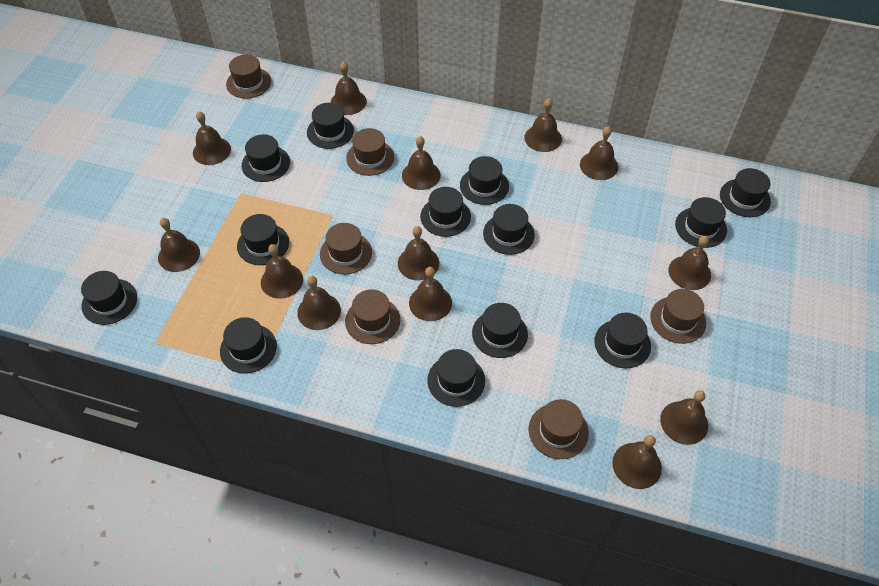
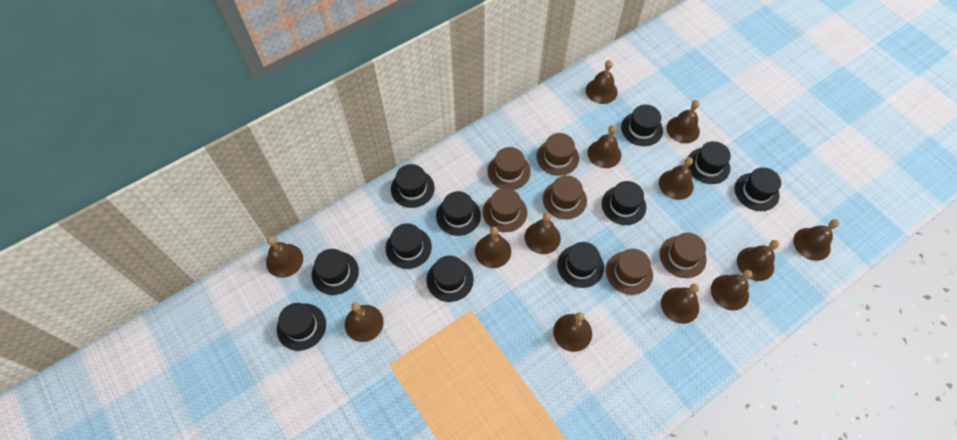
black hat: 13 -> 11

